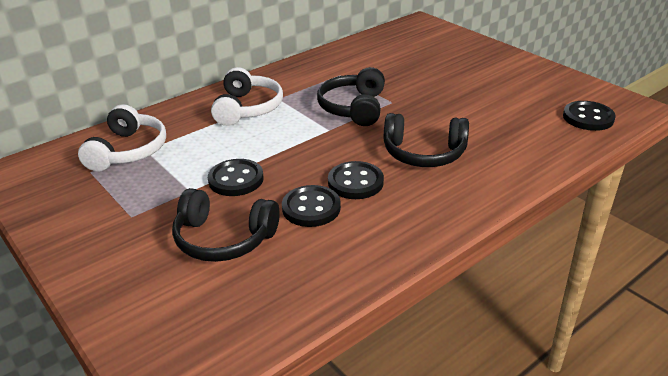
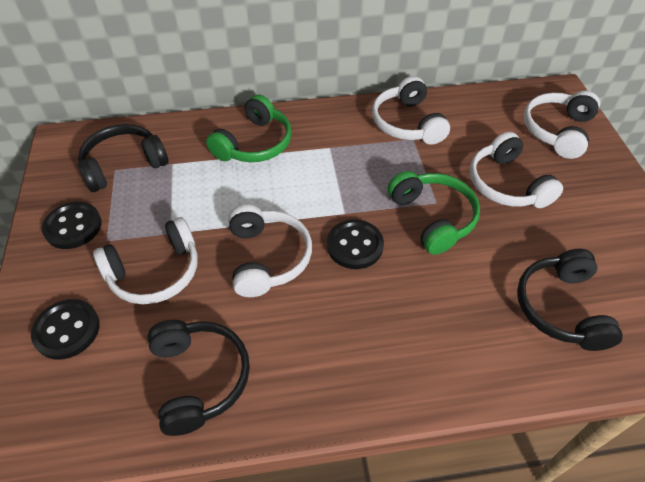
black button: 4 -> 3
green headphones: 0 -> 2
white headphones: 2 -> 5

